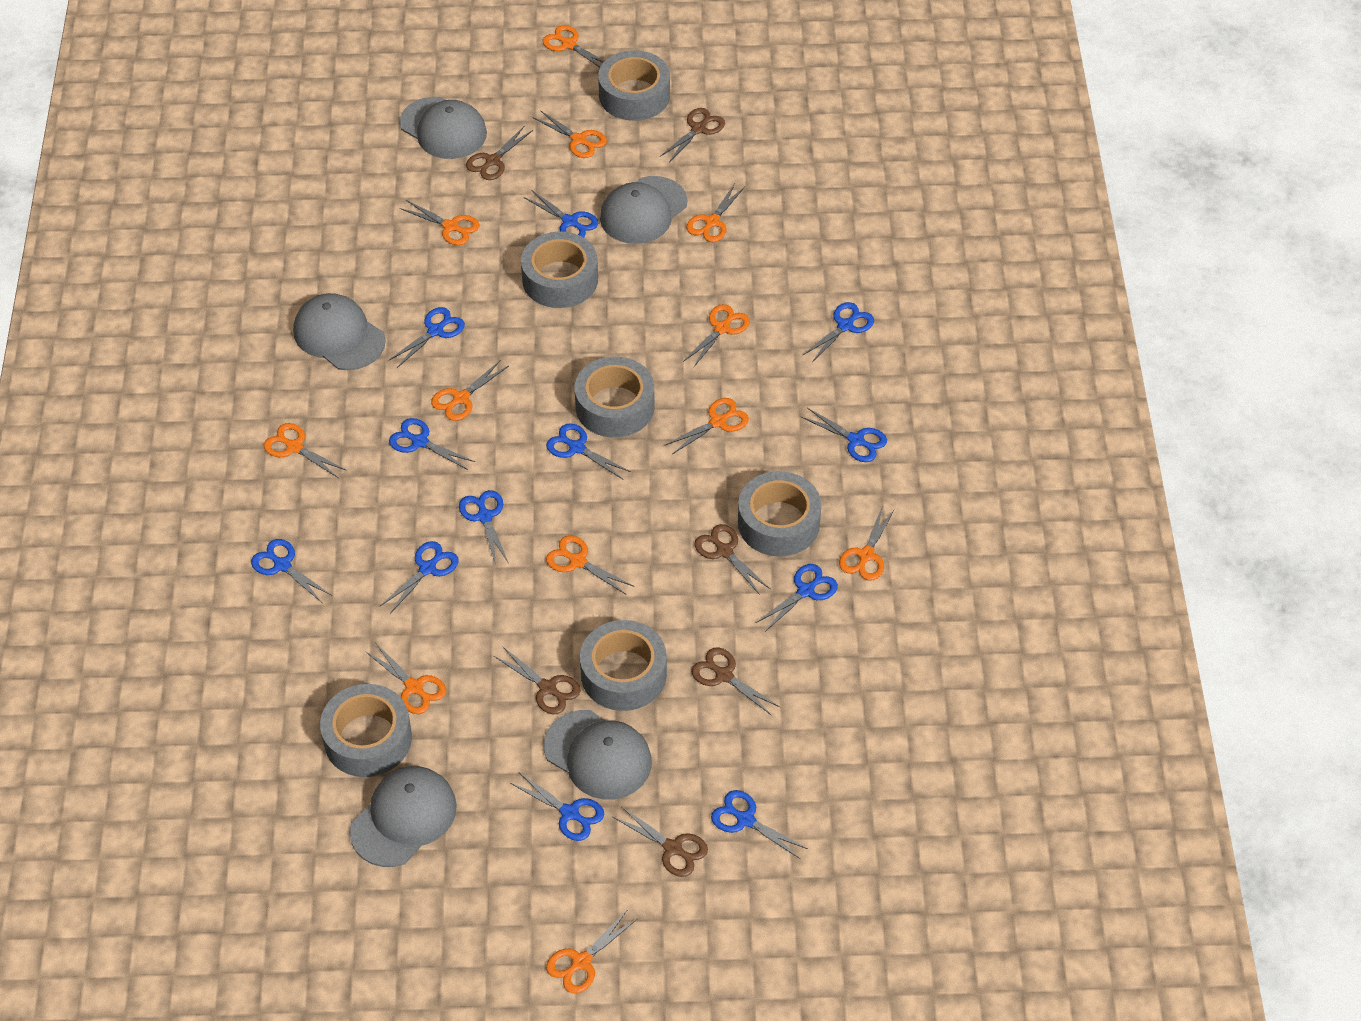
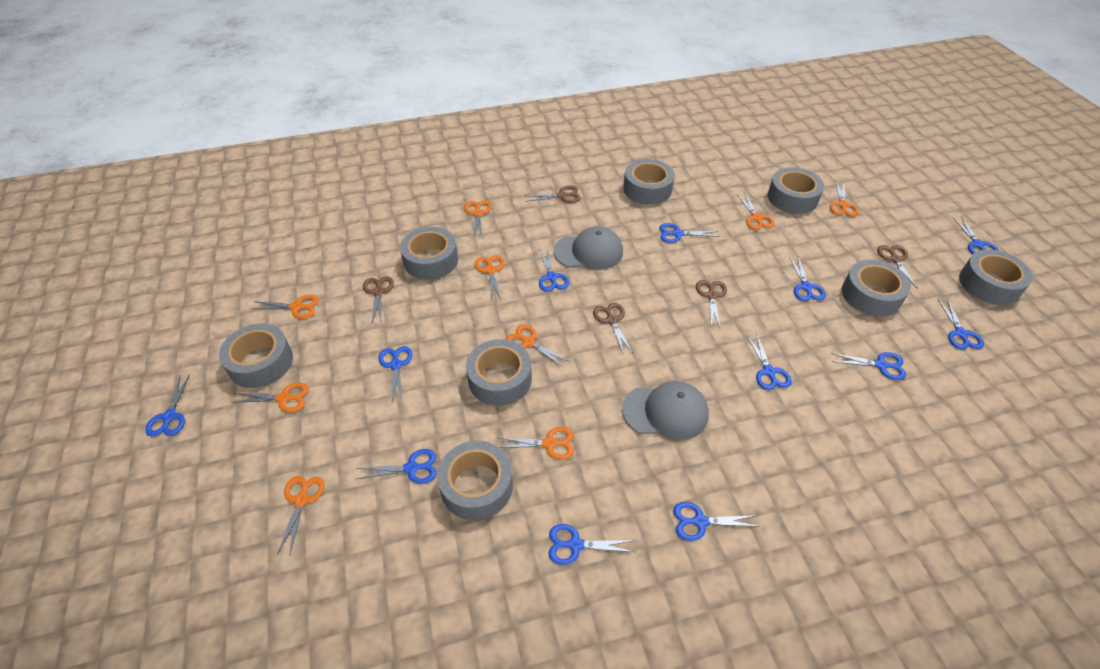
brown scissors: 6 -> 5
grey cap: 5 -> 2
grey tape: 6 -> 8
orange scissors: 12 -> 9

